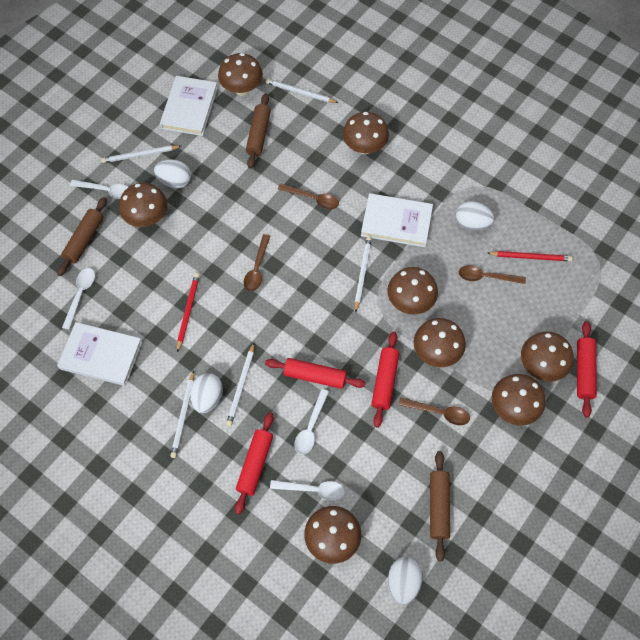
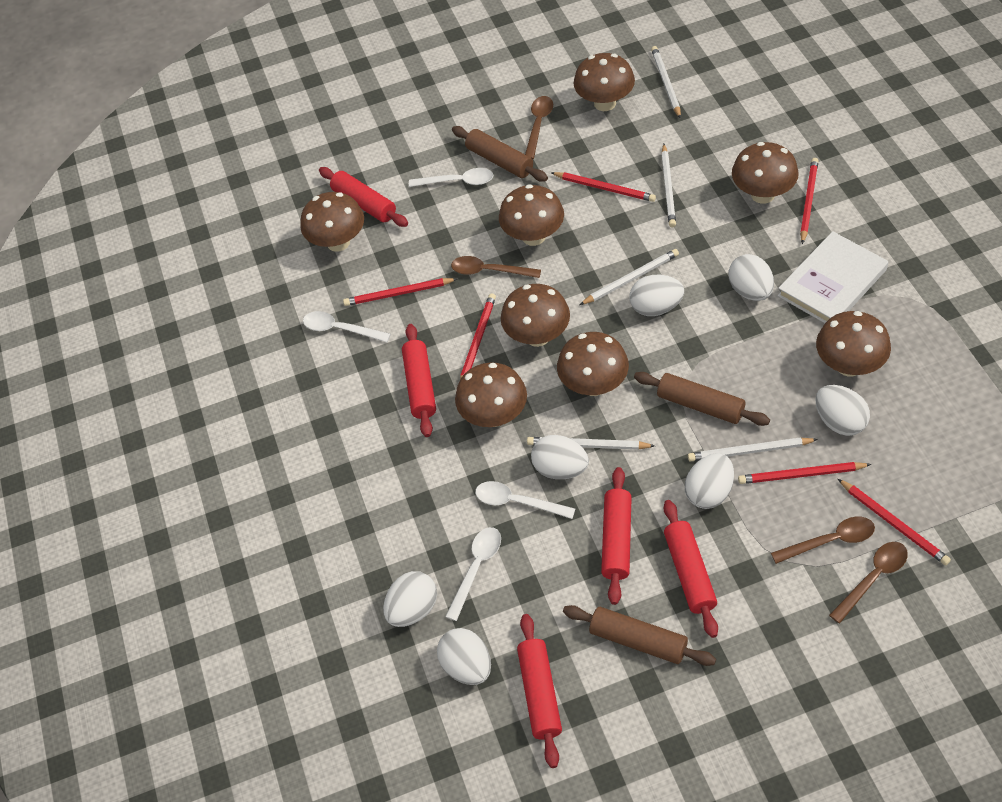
red pencil: 2 -> 6
red rolling pin: 4 -> 5
white book: 3 -> 1
white egg: 4 -> 7

